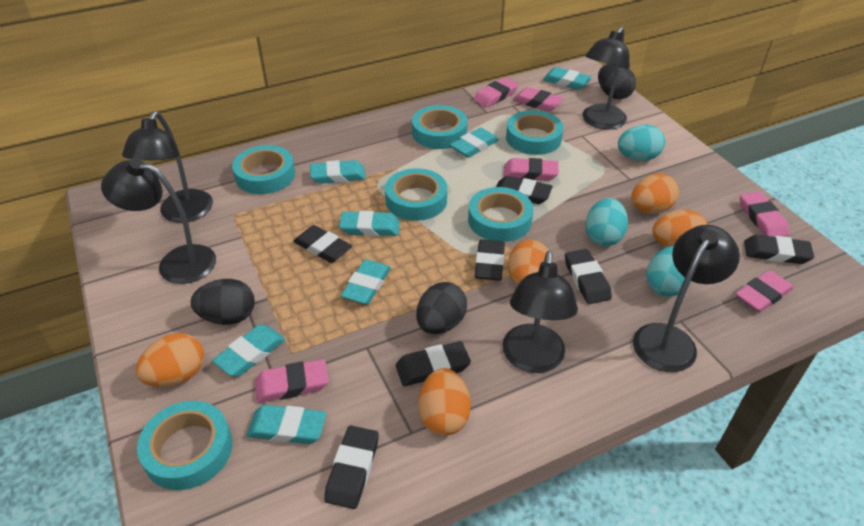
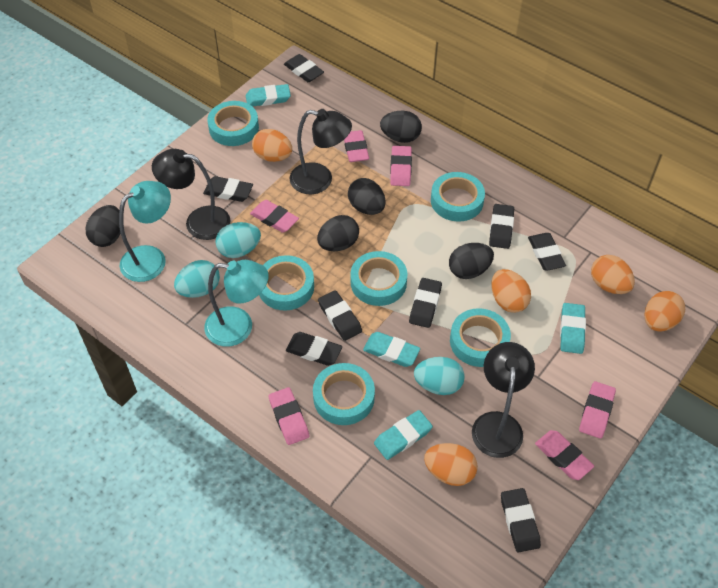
black egg: 3 -> 5
black eraser: 7 -> 8
black lamp: 5 -> 3
turquoise eraser: 7 -> 4
turquoise lamp: 0 -> 2

